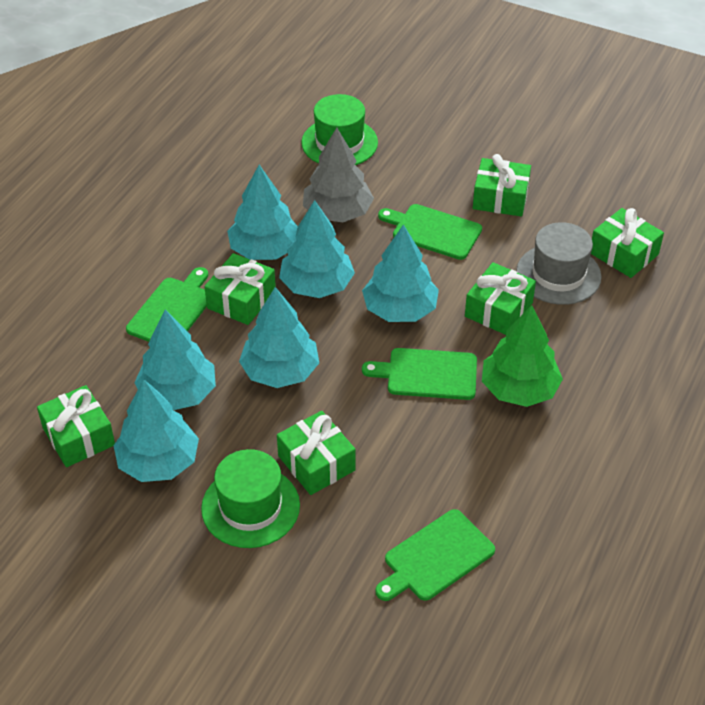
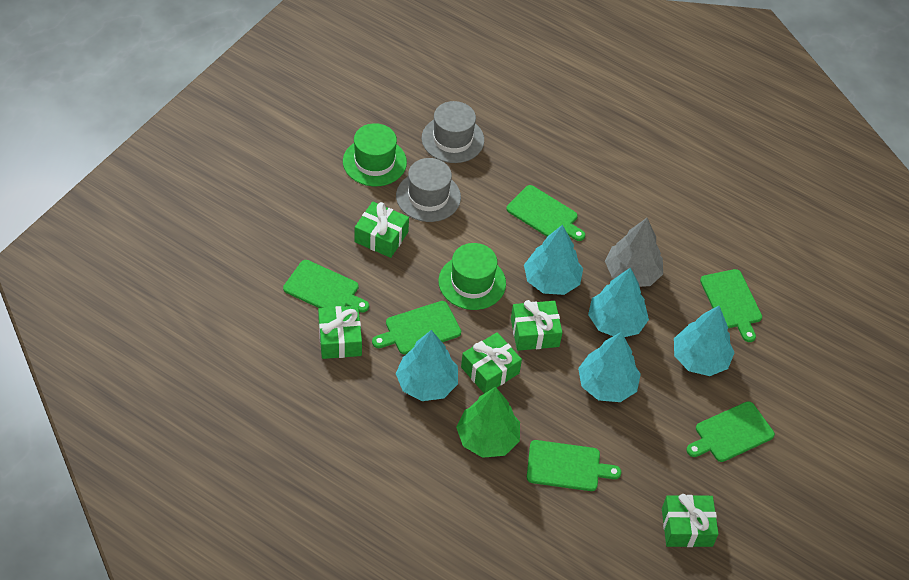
green cutting board: 4 -> 6
green gift: 6 -> 5
grey hat: 1 -> 2
turquoise tree: 6 -> 5

